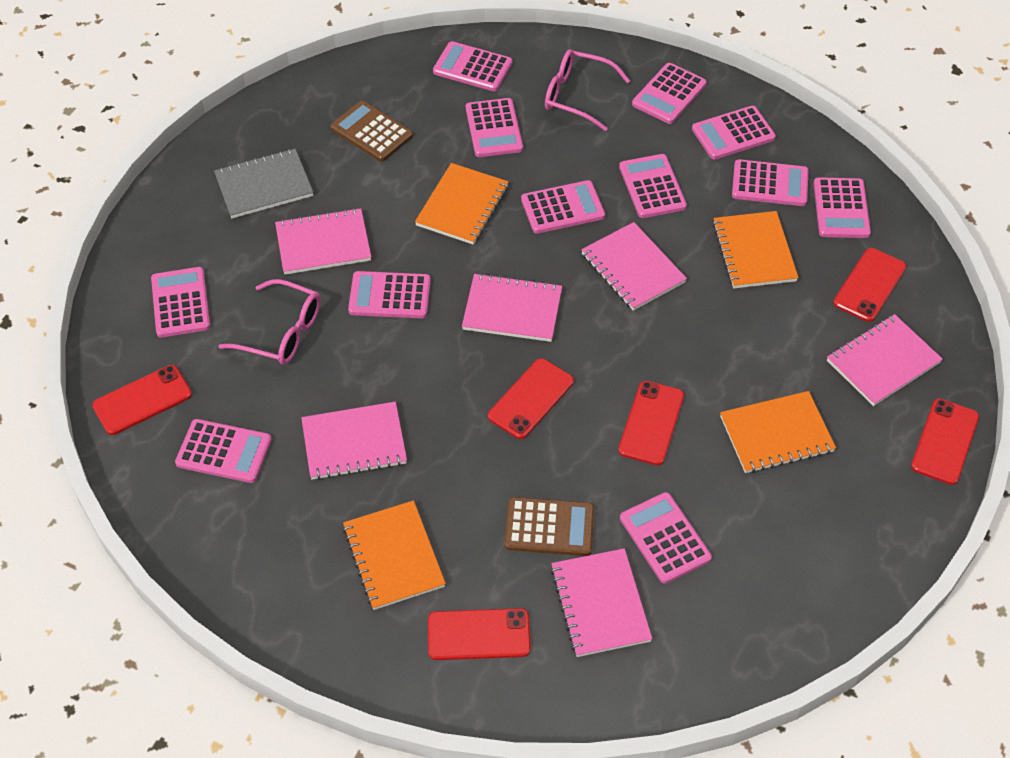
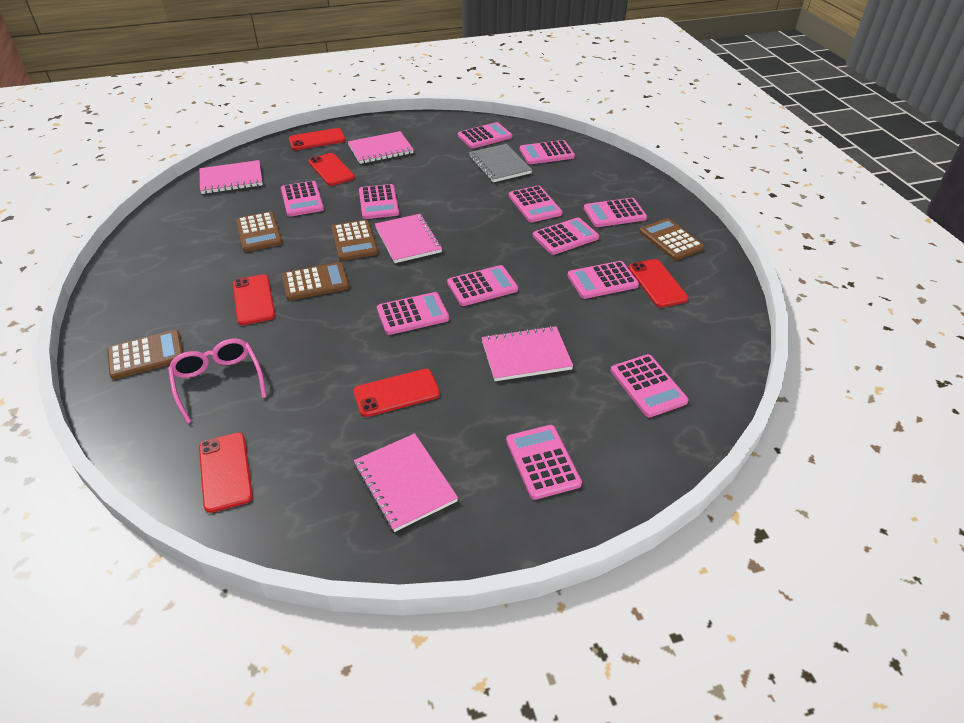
brown calculator: 2 -> 5
orange notebook: 4 -> 0
pink glasses: 2 -> 1
pink notebook: 6 -> 5

